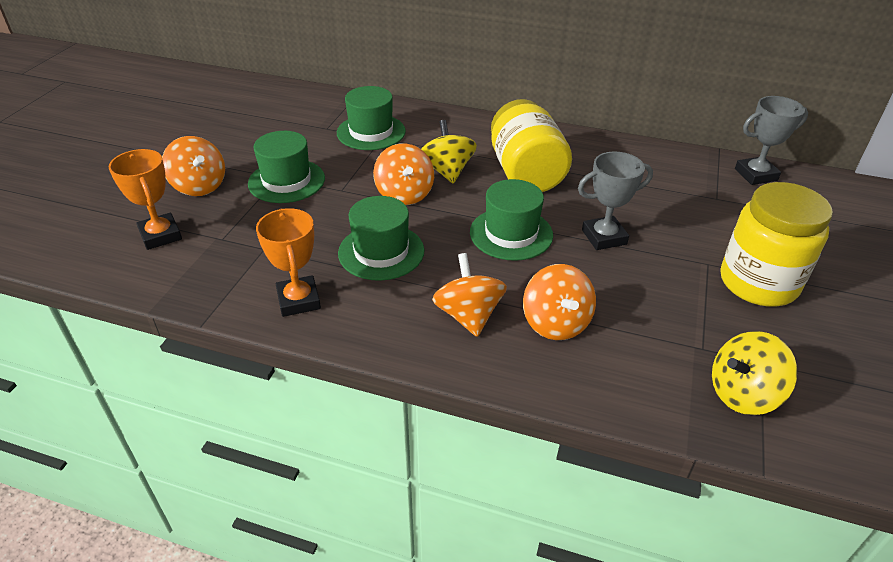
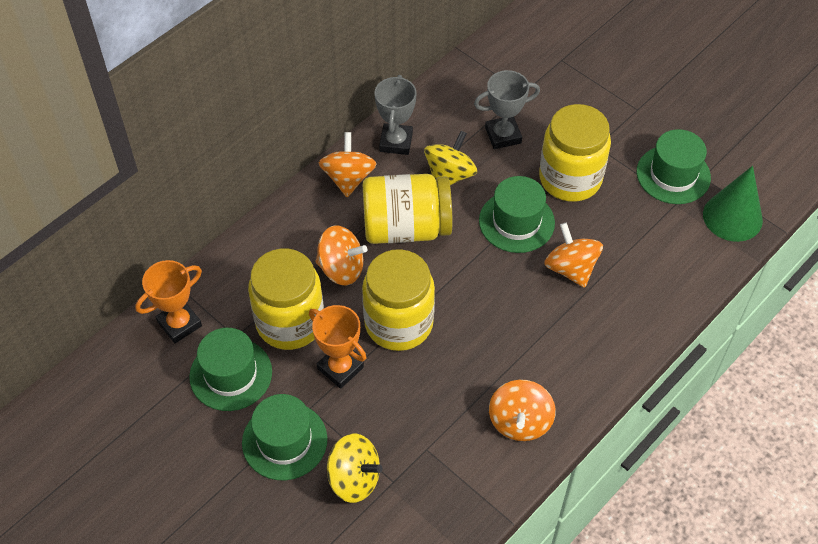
green cone: 0 -> 1
yellow jar: 2 -> 4

